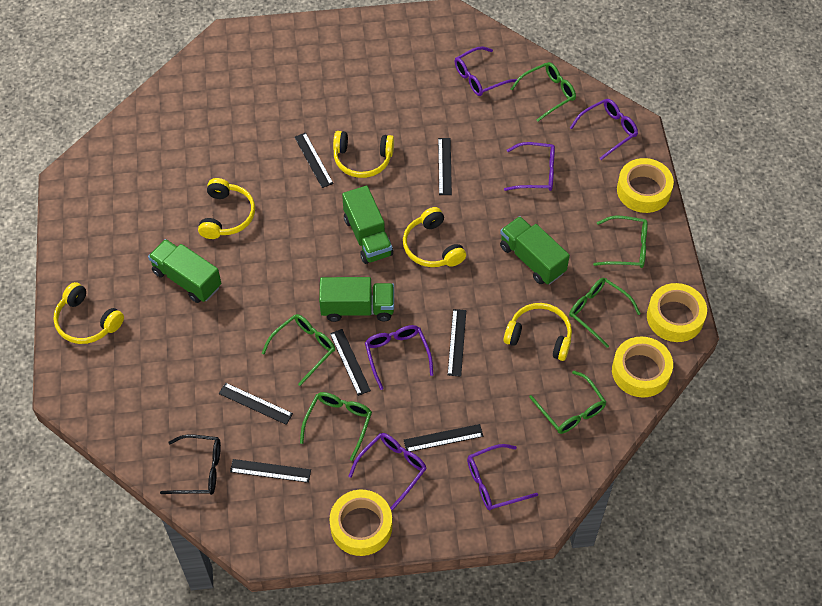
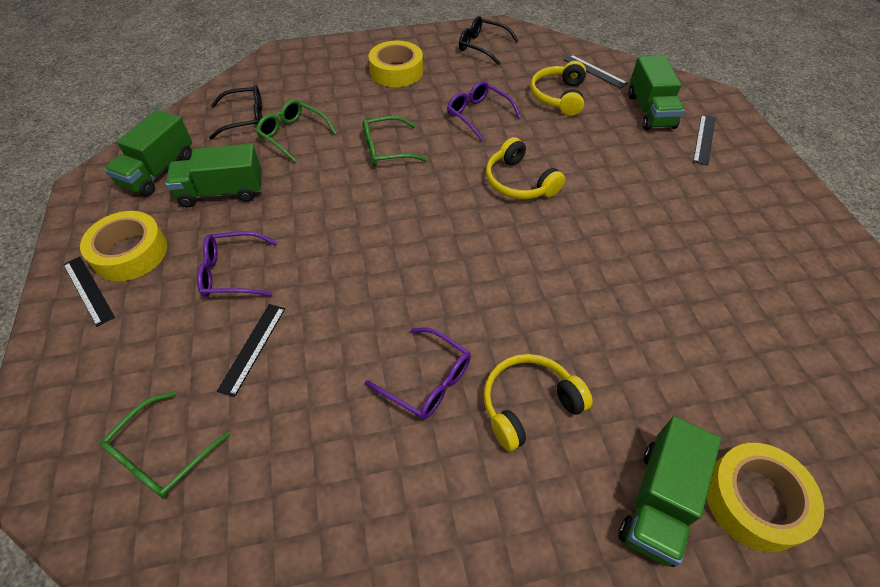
black glasses: 1 -> 2
black ruler: 7 -> 4
green glasses: 6 -> 3
purple glasses: 6 -> 3
yellow headphones: 5 -> 3
yellow tape: 4 -> 3

